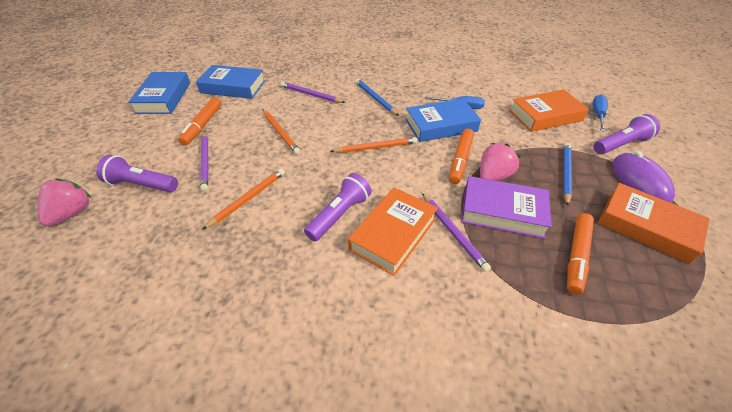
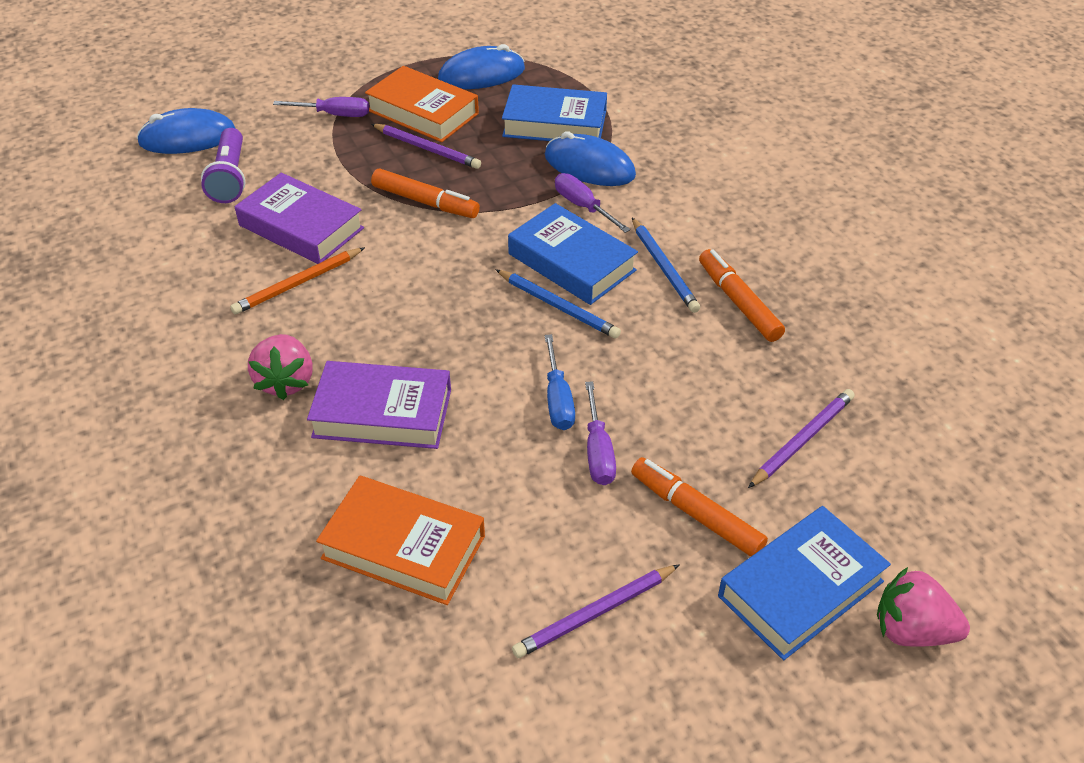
blue mouse: 0 -> 3
blue screwdriver: 2 -> 1
orange book: 3 -> 2
orange pencil: 3 -> 1
purple book: 1 -> 2
purple flashlight: 3 -> 1
purple mouse: 1 -> 0
purple screwdriver: 0 -> 3

